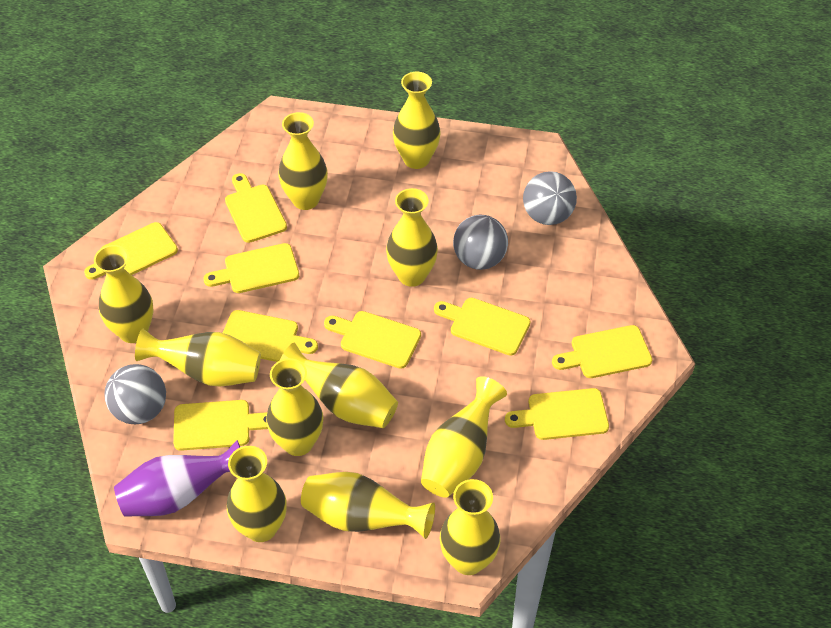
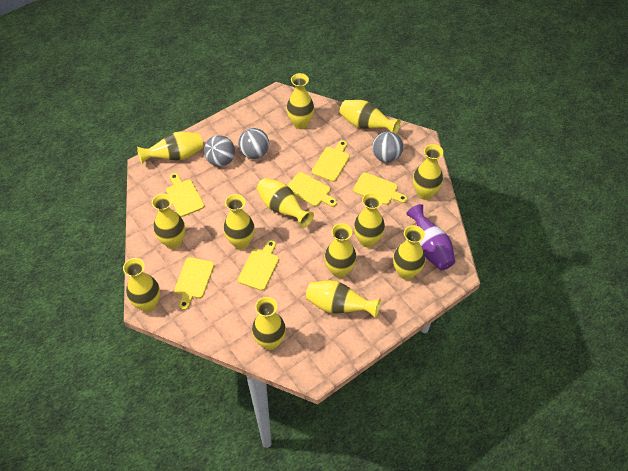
yellow cutting board: 9 -> 6
yellow vase: 11 -> 13

